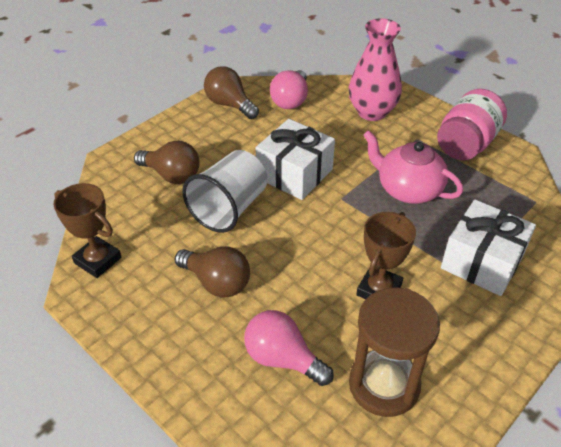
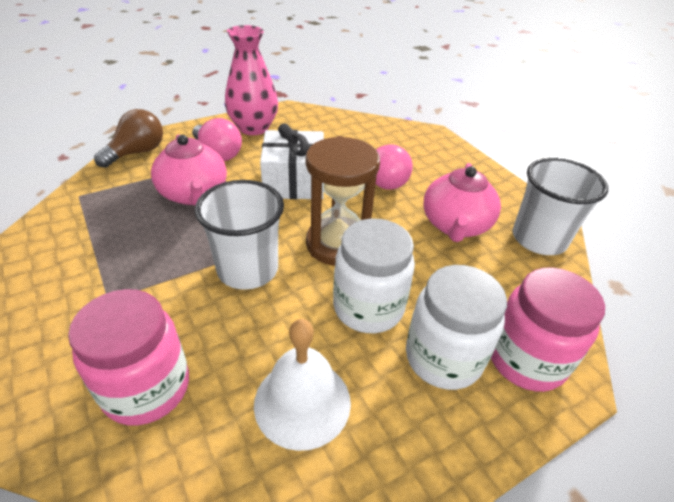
brown light bulb: 3 -> 1
brown trophy: 2 -> 0
pink jar: 1 -> 2
pink teapot: 1 -> 2
white bell: 0 -> 1
white cup: 1 -> 2
white gift: 2 -> 1
white jar: 0 -> 2

